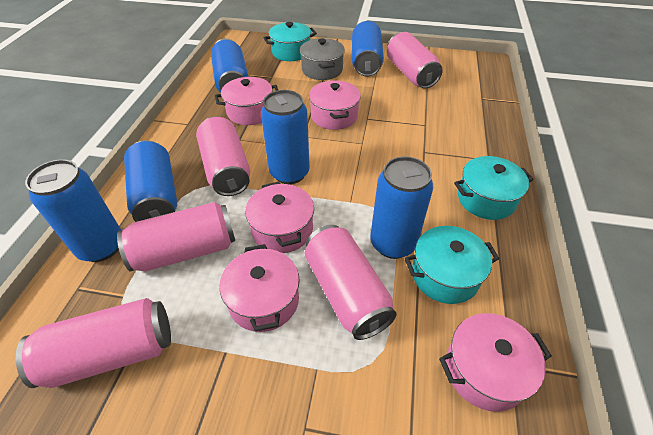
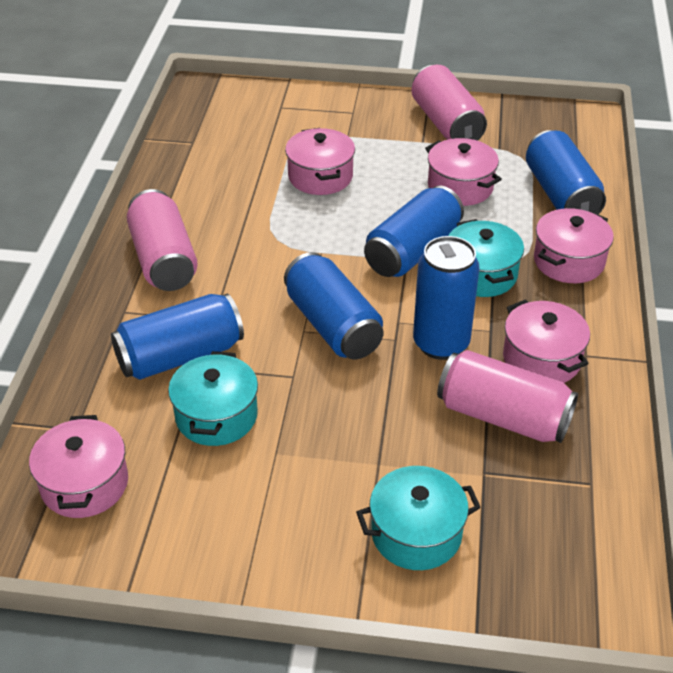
blue can: 6 -> 5
grey pot: 1 -> 0
pink can: 5 -> 3

